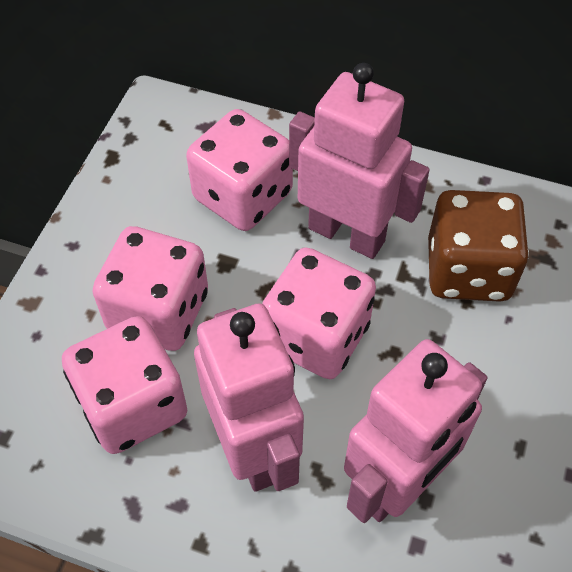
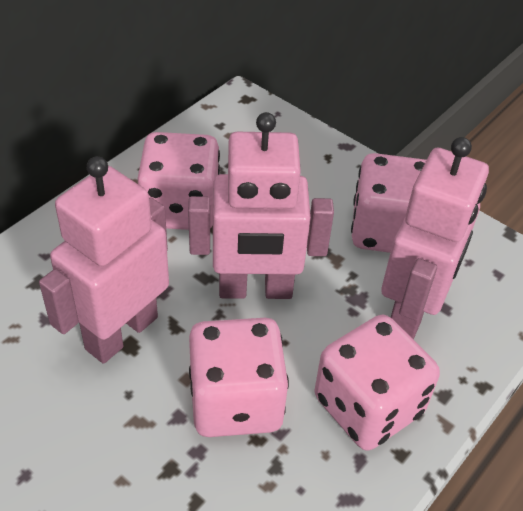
brown dice: 1 -> 0

